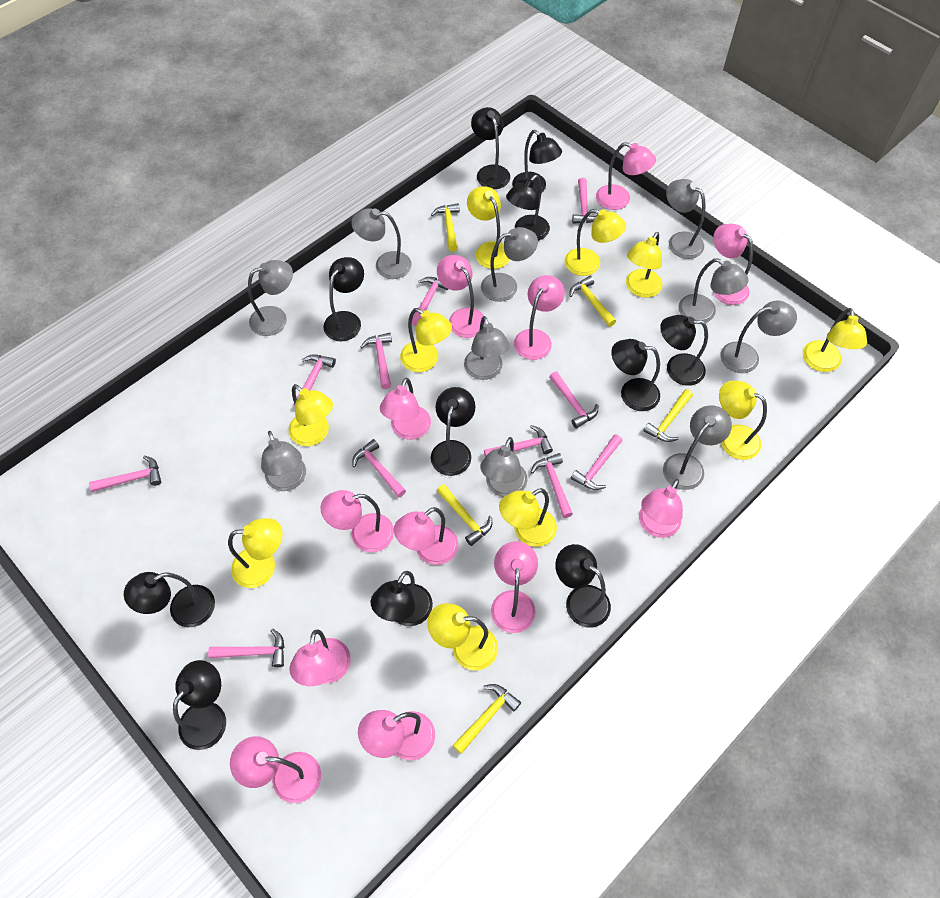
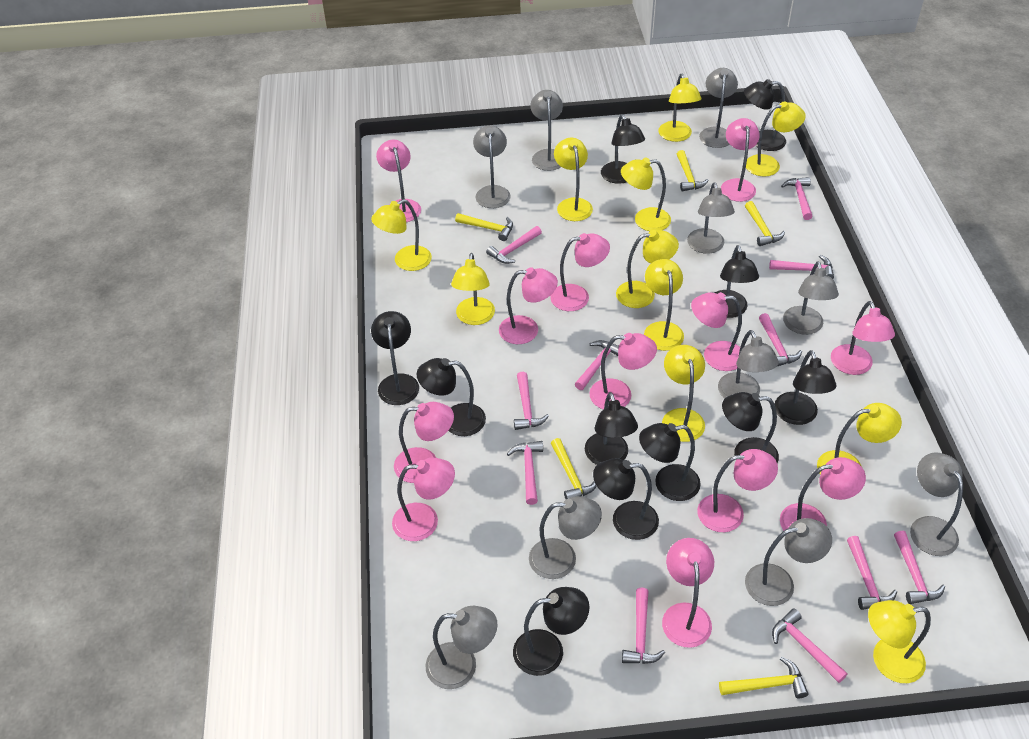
yellow lamp: 10 -> 11

